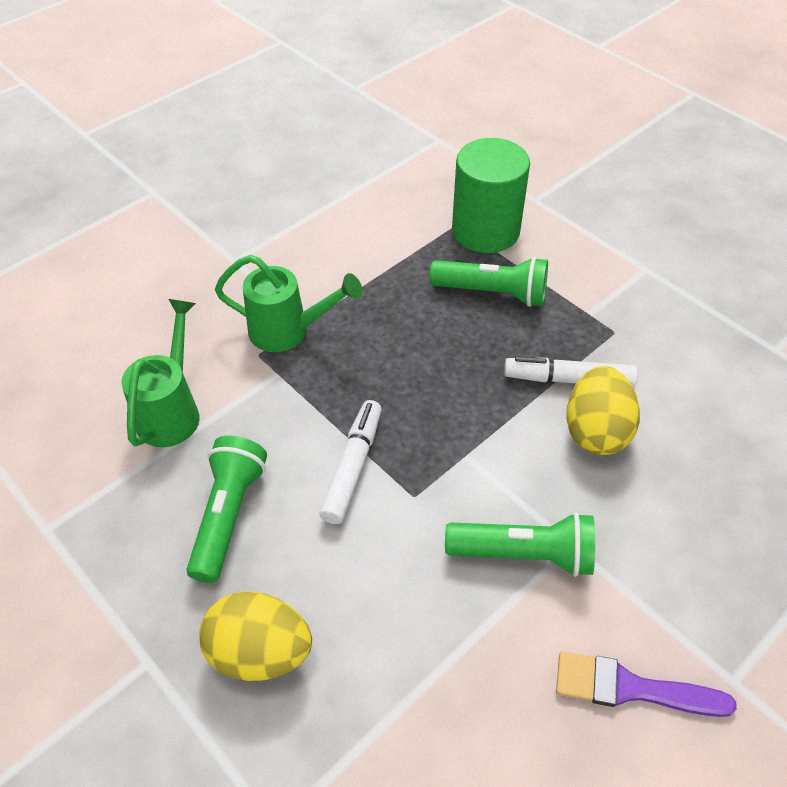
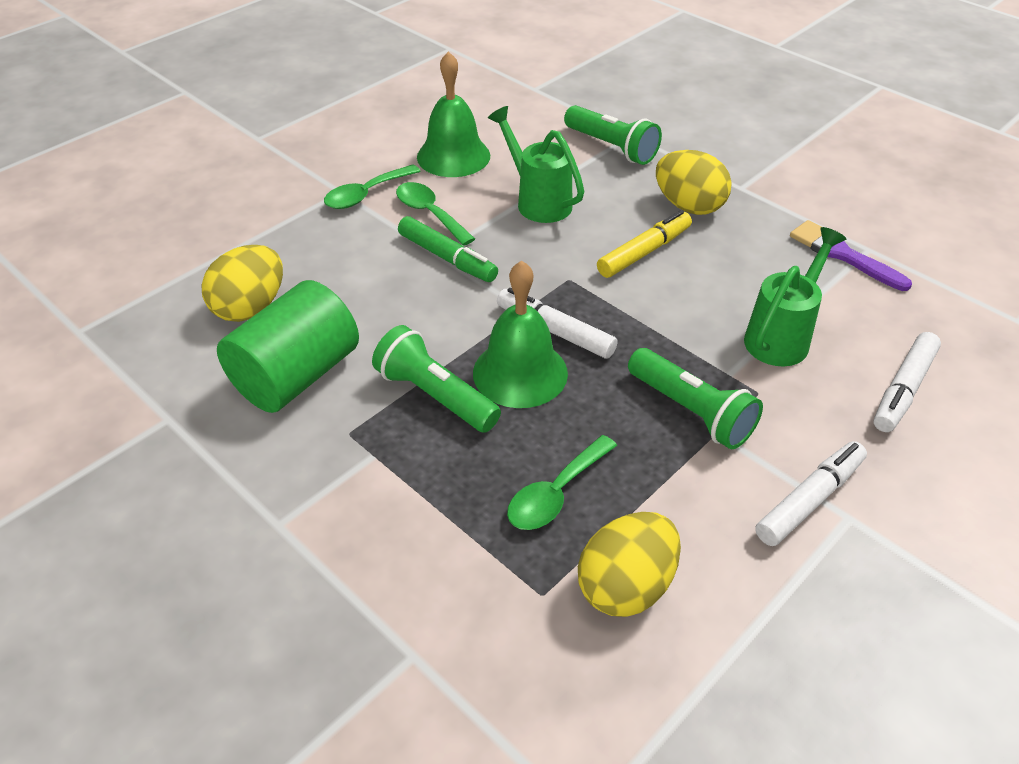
green bell: 0 -> 2
green marker: 0 -> 1
green spoon: 0 -> 3
white marker: 2 -> 3
yellow egg: 2 -> 3
yellow marker: 0 -> 1

